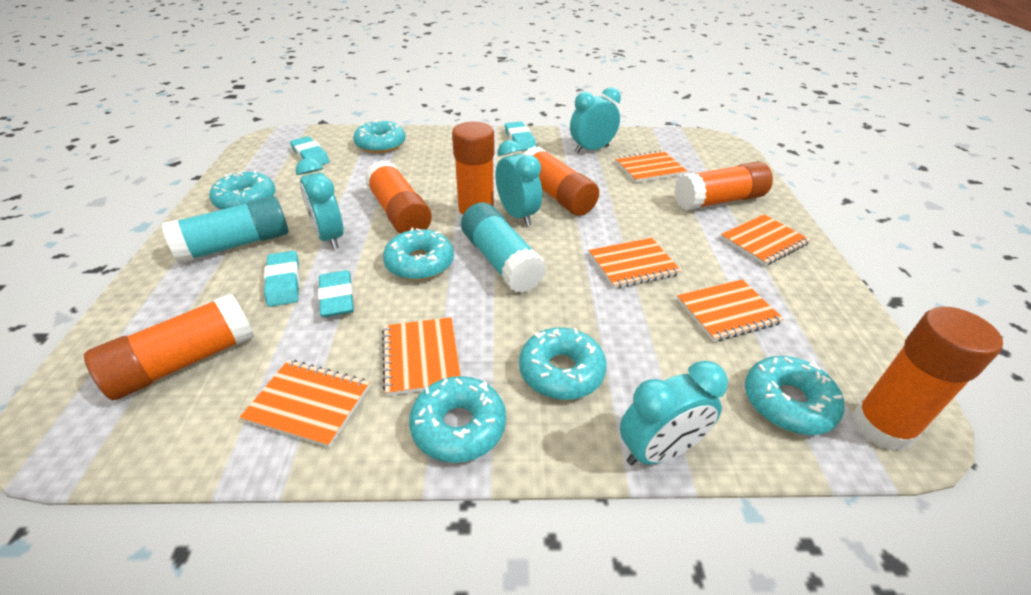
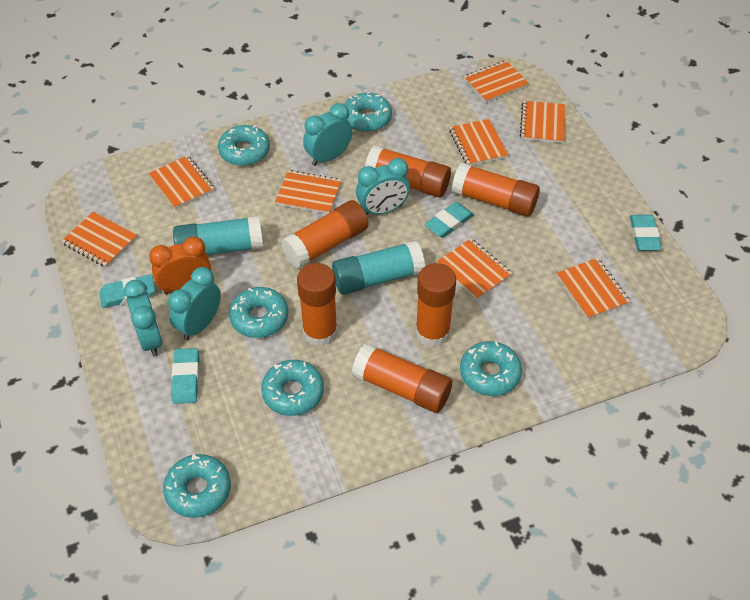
orange clock: 0 -> 1
orange notebook: 6 -> 8

